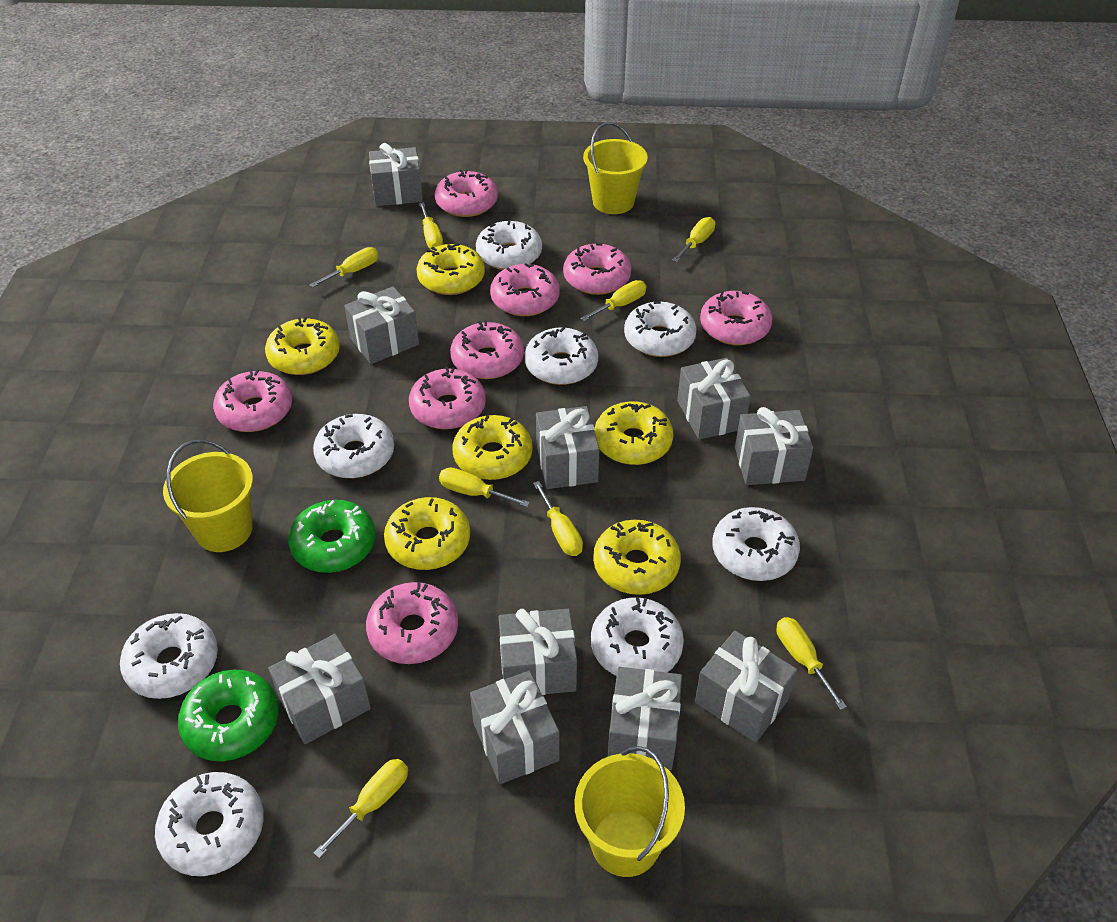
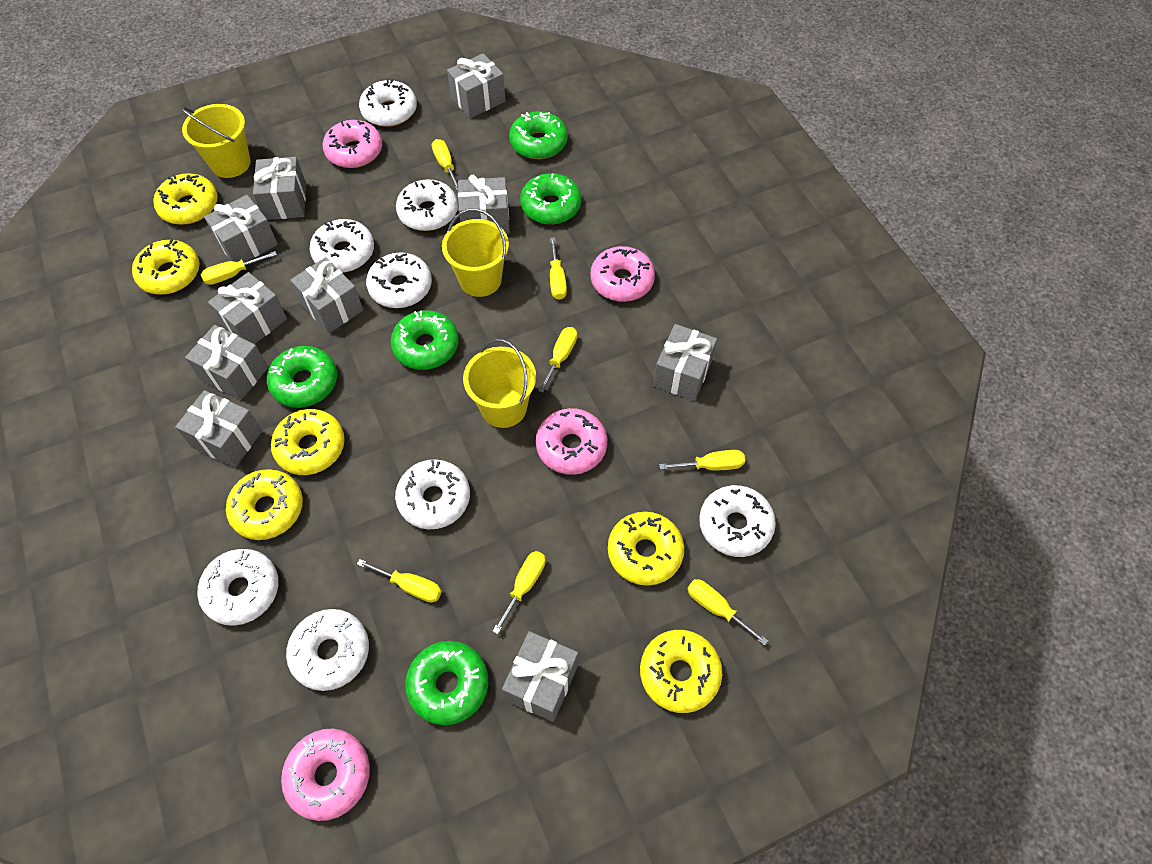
green donut: 2 -> 5
pink donut: 8 -> 4

